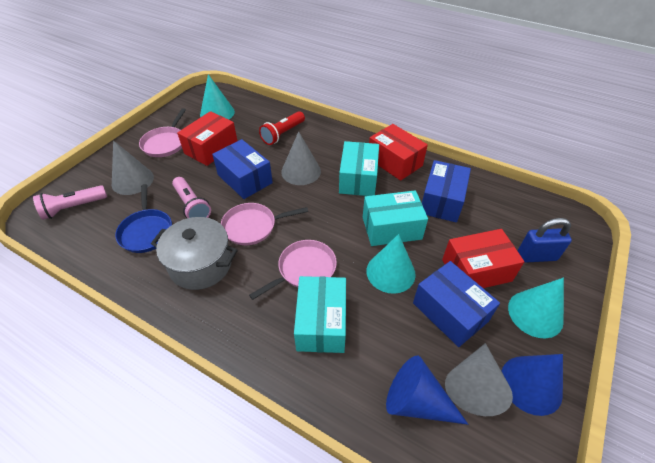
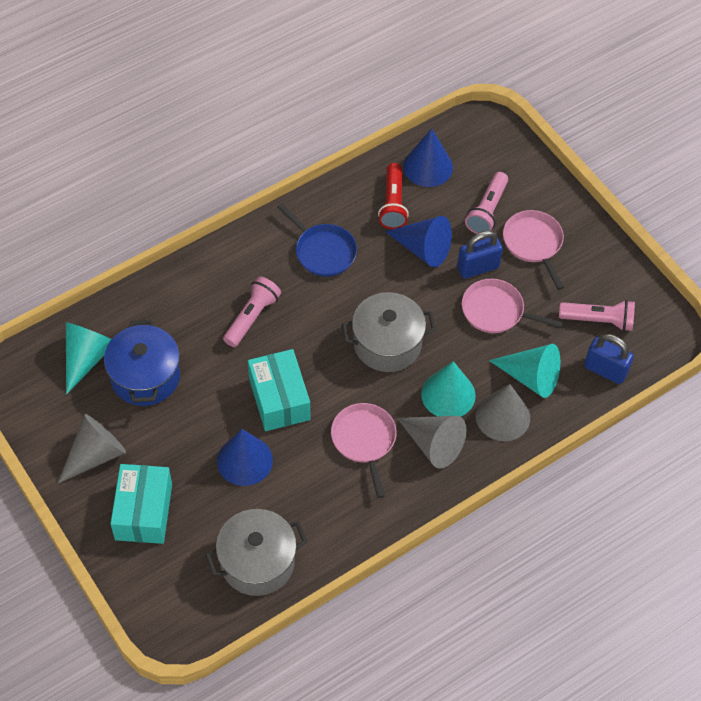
blue box: 3 -> 0
blue cone: 2 -> 3
blue padlock: 1 -> 2
blue pot: 0 -> 1
grey pot: 1 -> 2
pink flashlight: 2 -> 3
red box: 3 -> 0
turquoise box: 3 -> 2

